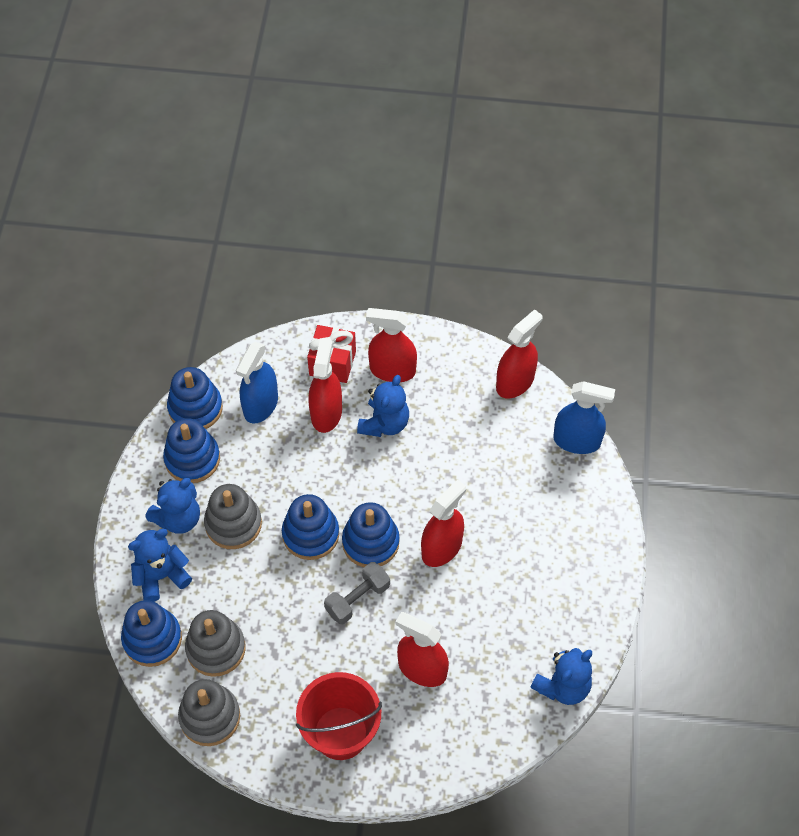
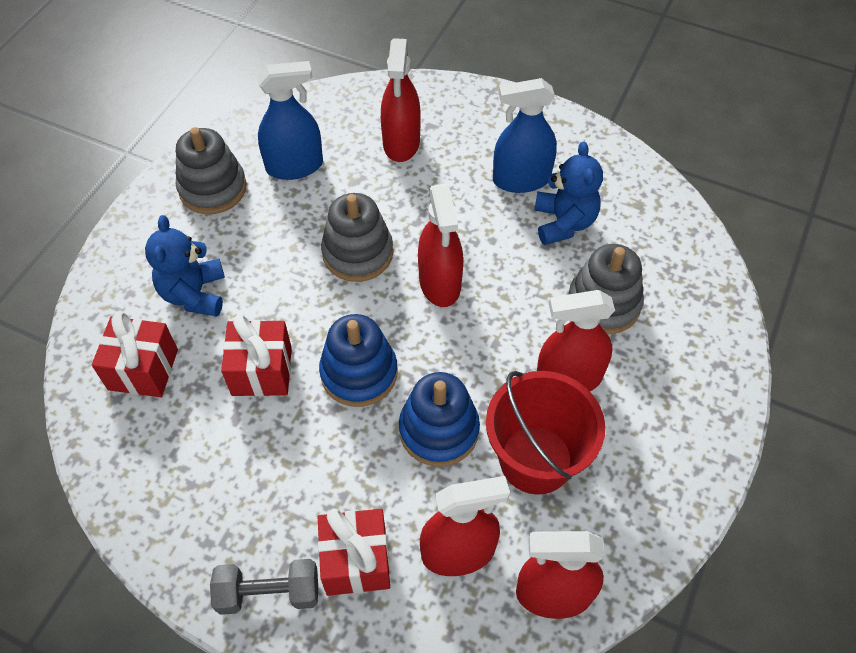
blue stacking toy: 5 -> 2
blue teddy bear: 4 -> 2
red gift: 1 -> 3

